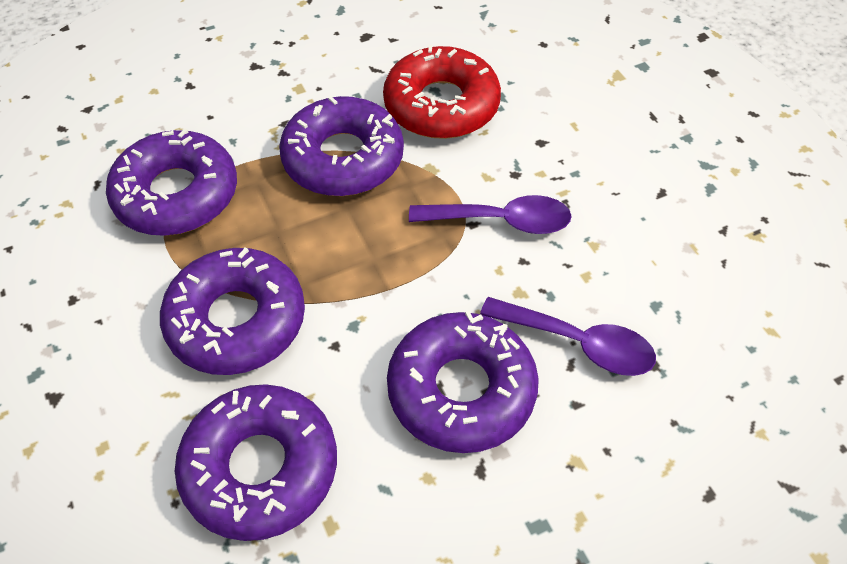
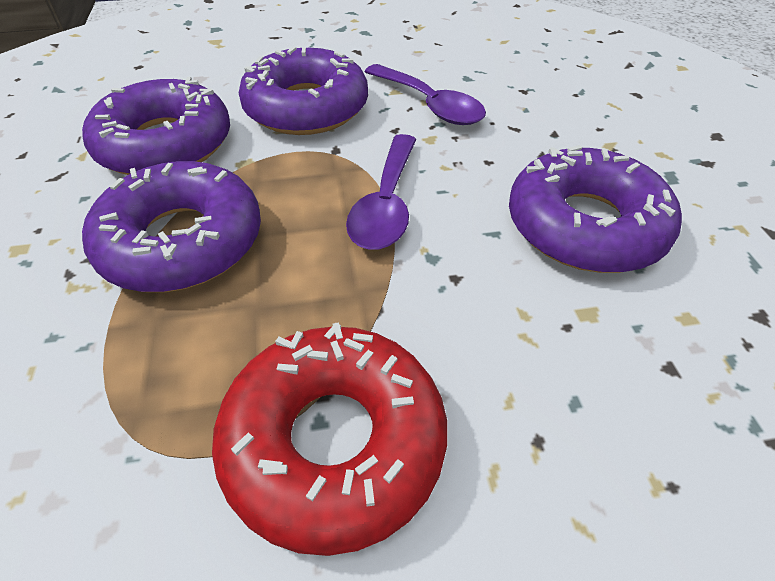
purple donut: 5 -> 4

